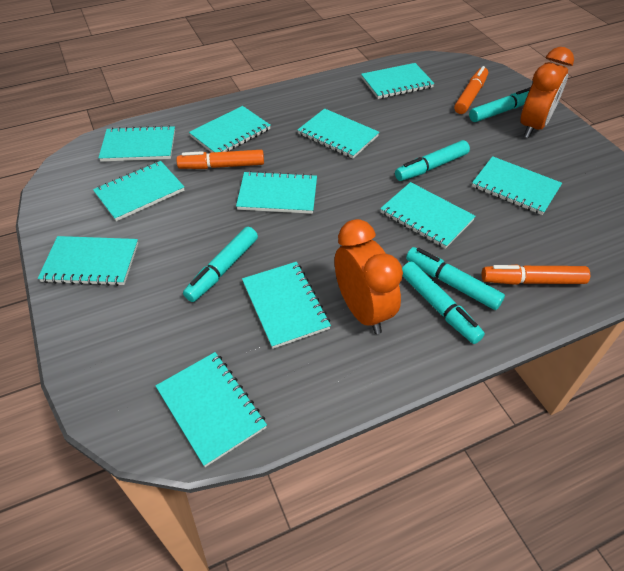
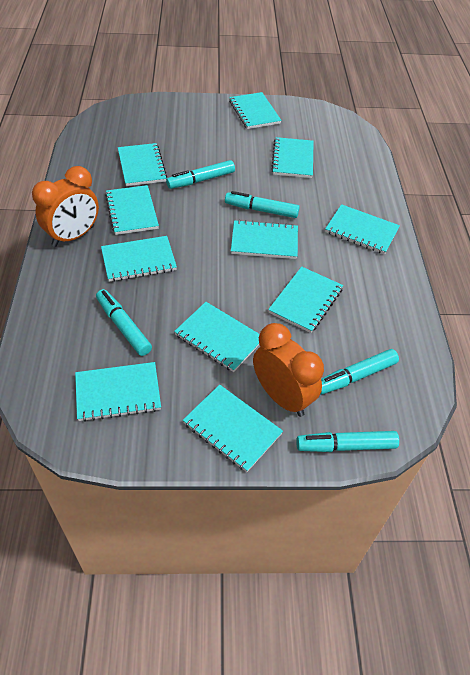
orange marker: 3 -> 0

